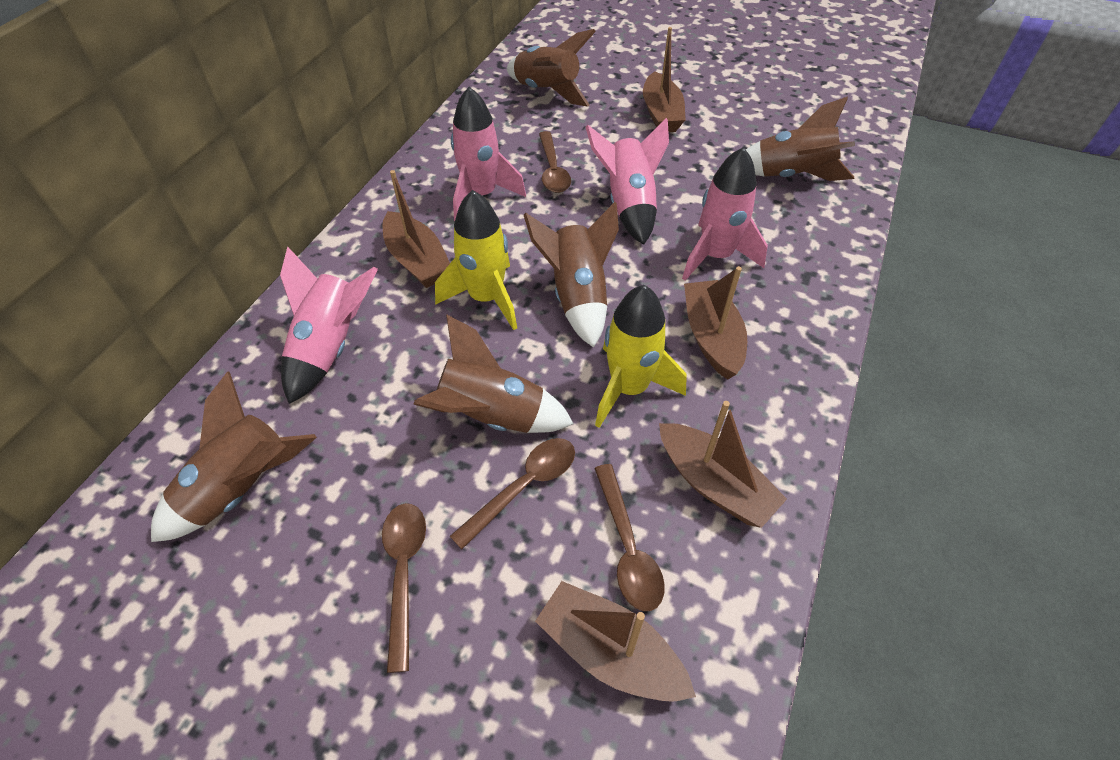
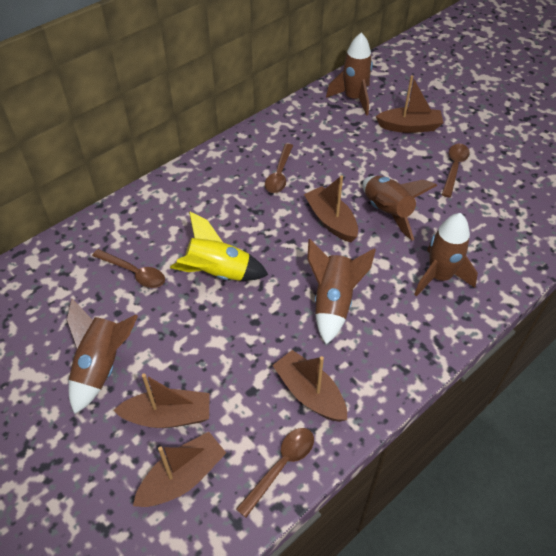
pink rocket: 4 -> 0
yellow rocket: 2 -> 1

